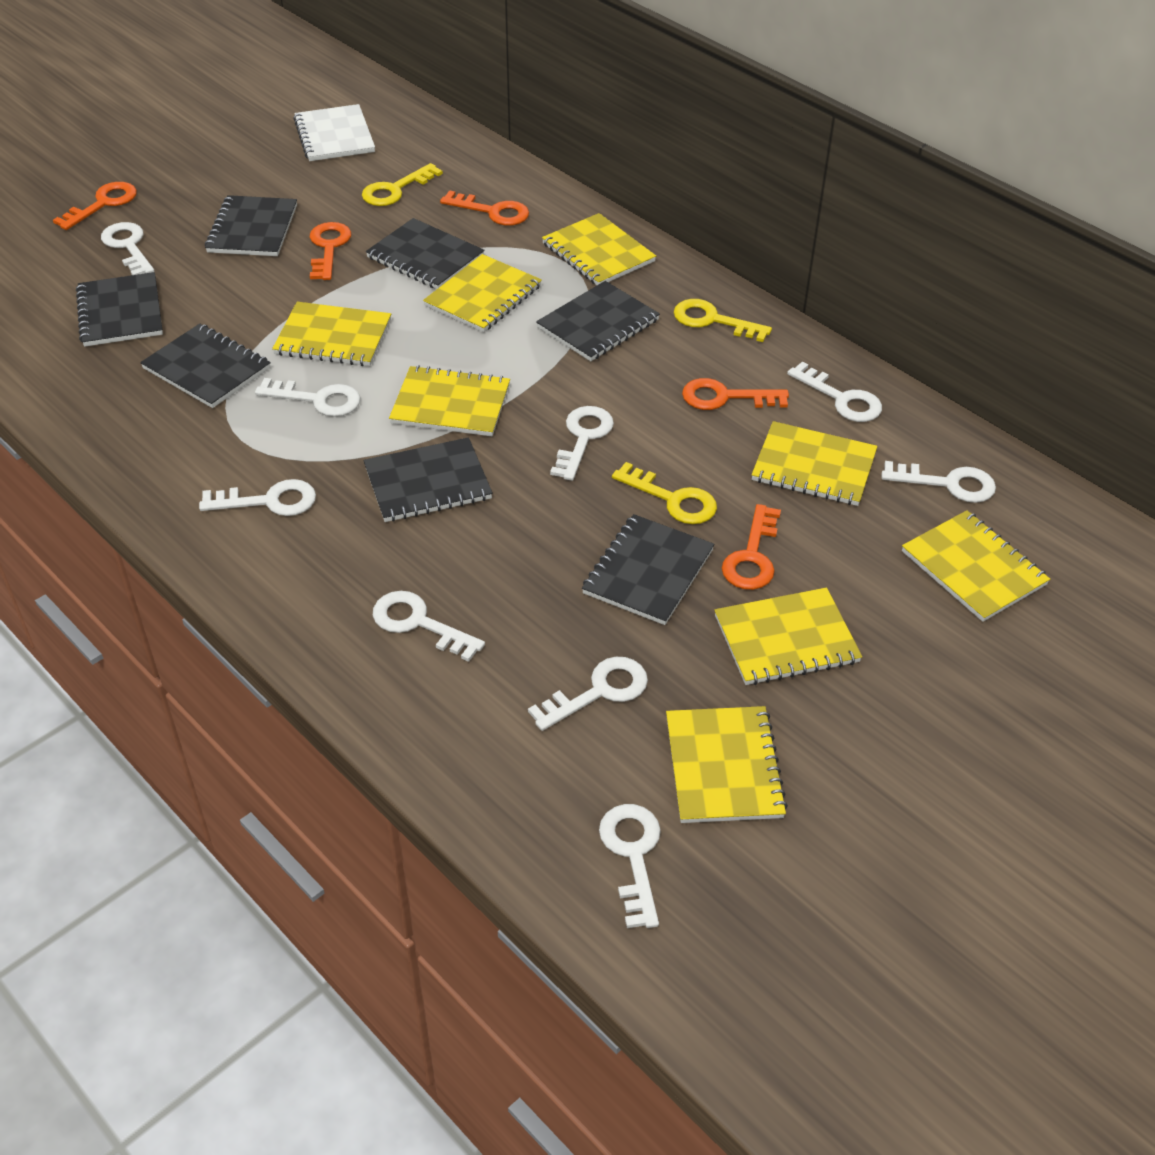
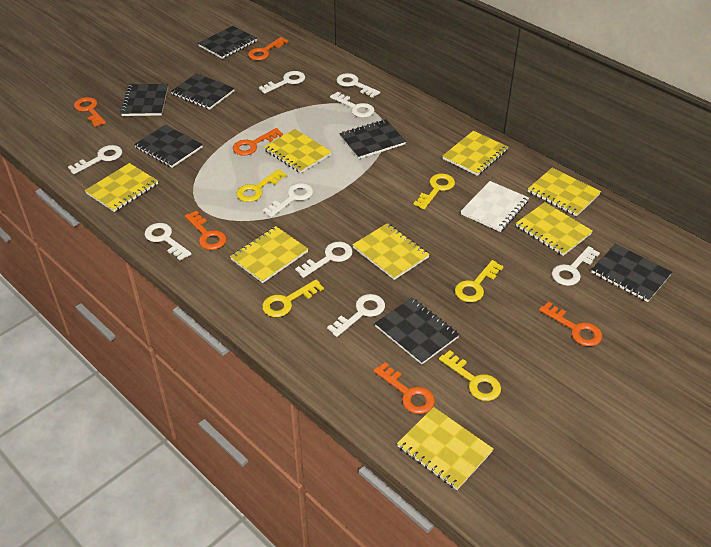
orange key: 5 -> 6
yellow key: 3 -> 5

